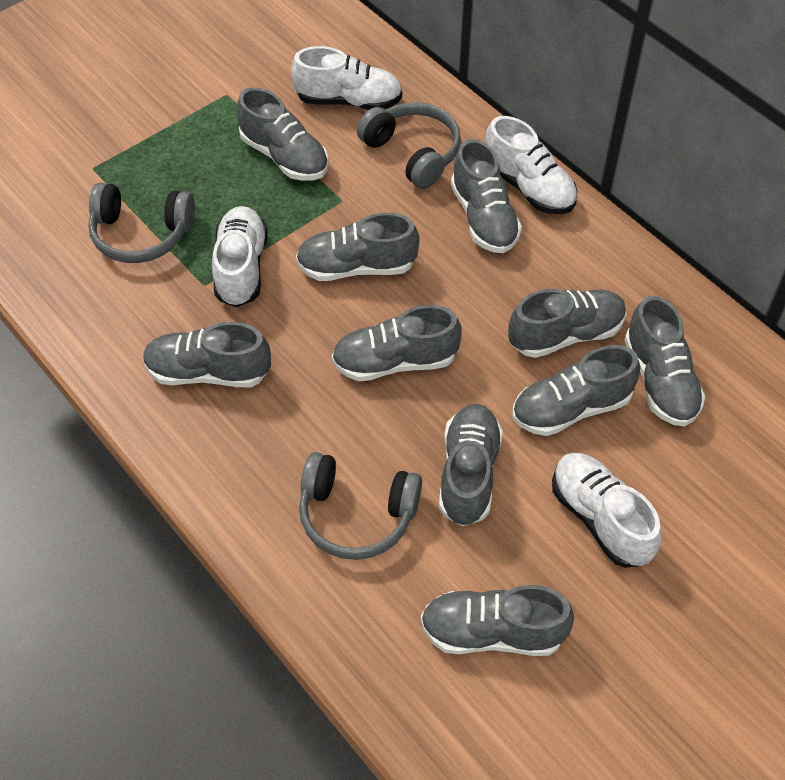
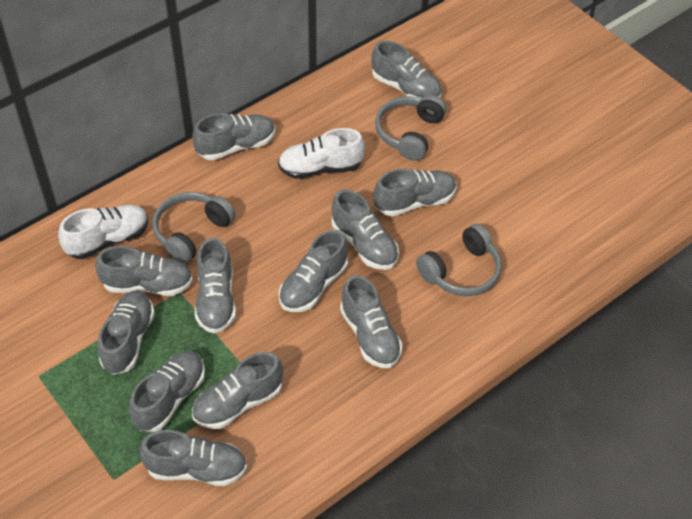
grey shoe: 10 -> 12
white shoe: 4 -> 2

